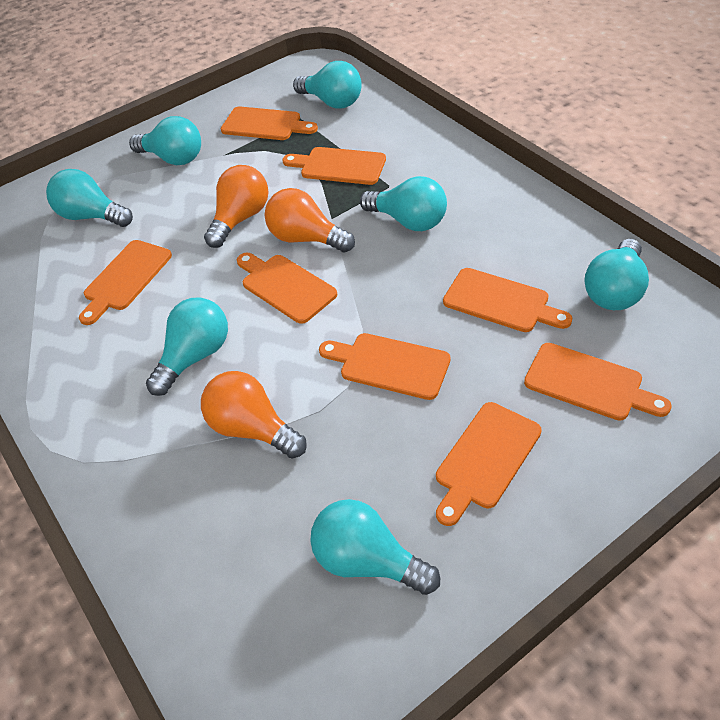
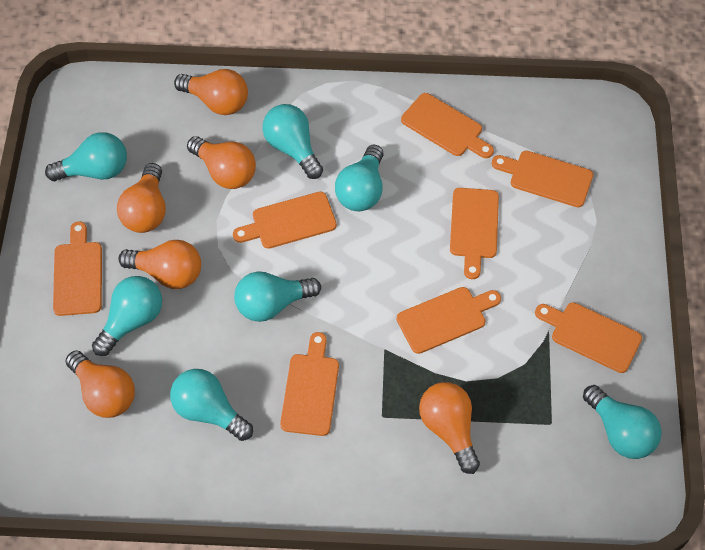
orange light bulb: 3 -> 6

